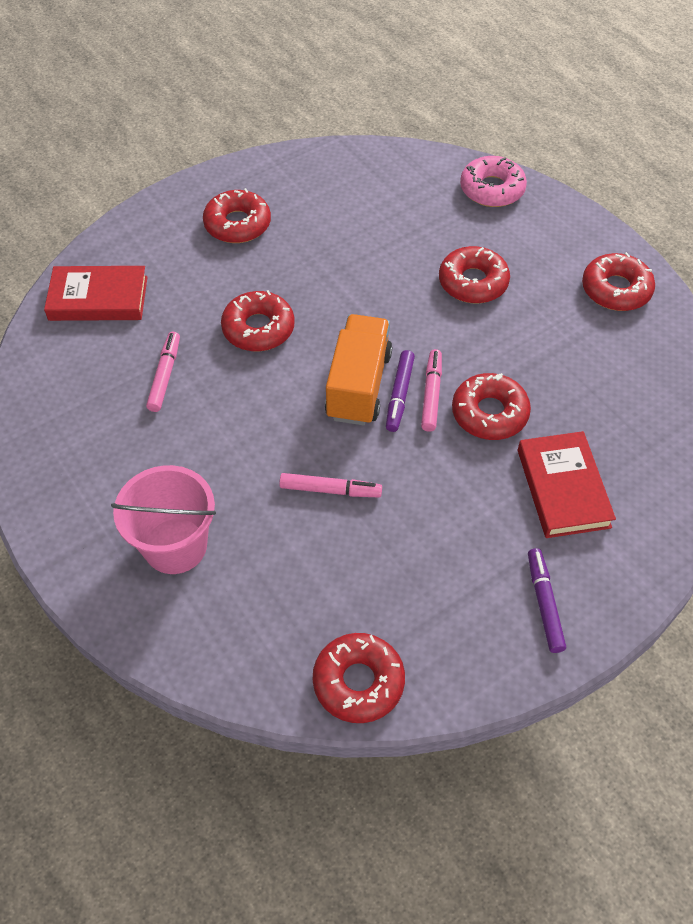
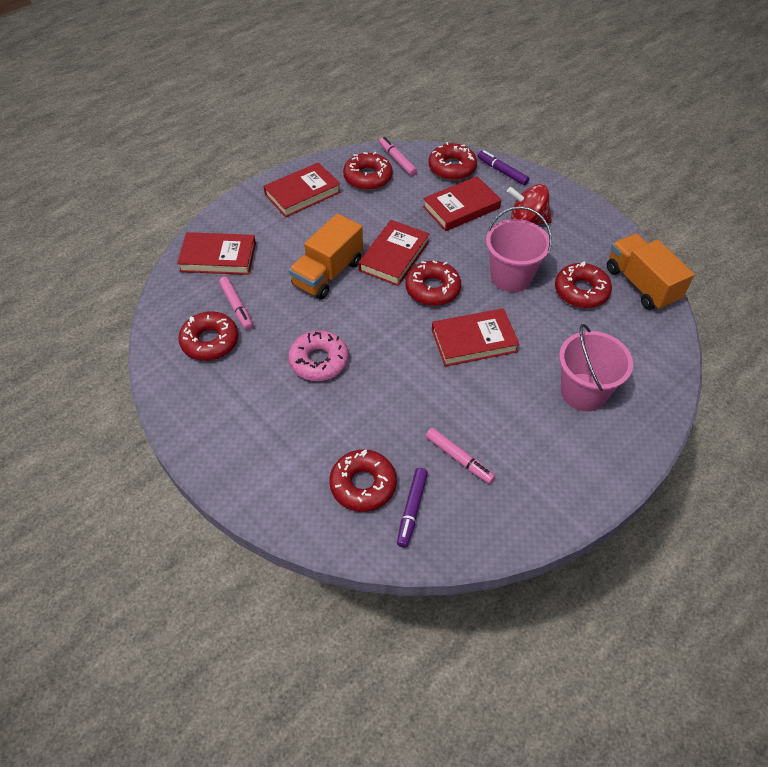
orange truck: 1 -> 2
pink bucket: 1 -> 2
red book: 2 -> 5
red spinning top: 0 -> 1

